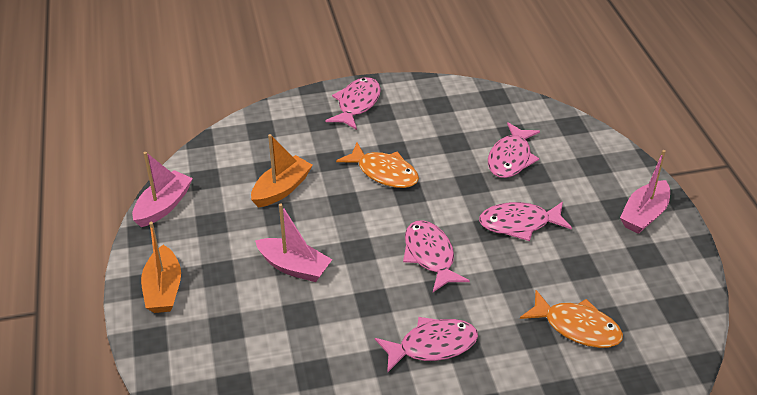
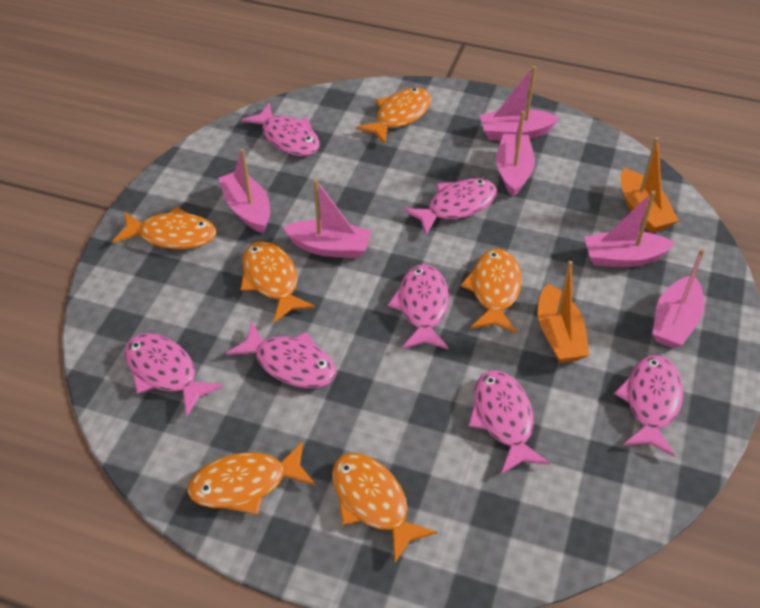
orange fish: 2 -> 6
pink boat: 3 -> 6
pink fish: 5 -> 7

